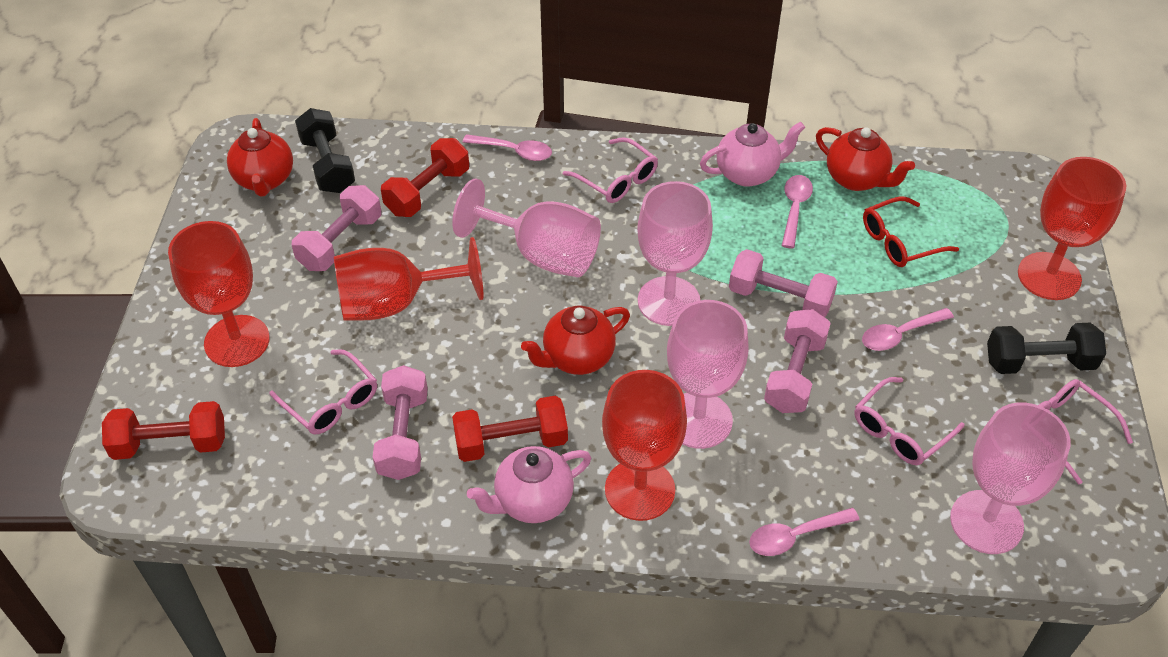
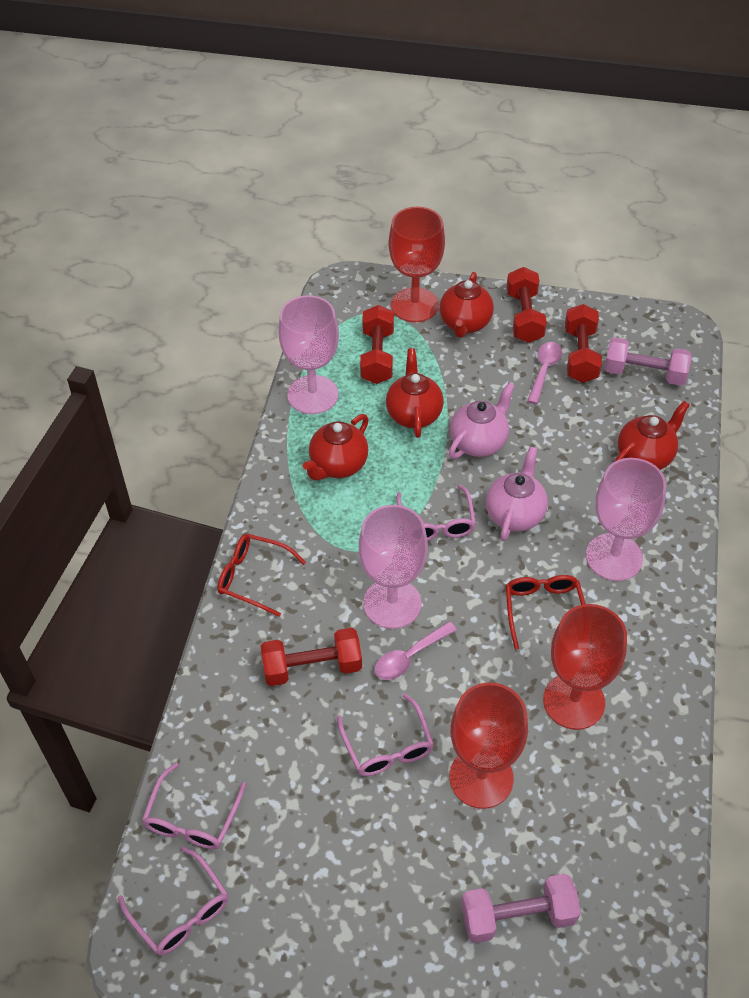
black dumbbell: 2 -> 0
pink dumbbell: 4 -> 2
pink goblet: 4 -> 3
pink spoon: 4 -> 2
red dumbbell: 3 -> 4
red glasses: 1 -> 2
red goblet: 4 -> 3
red teapot: 3 -> 4

